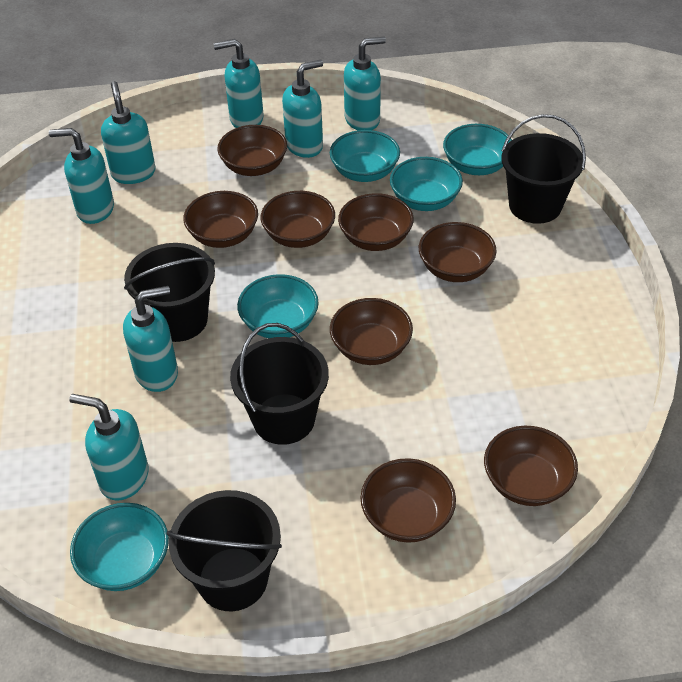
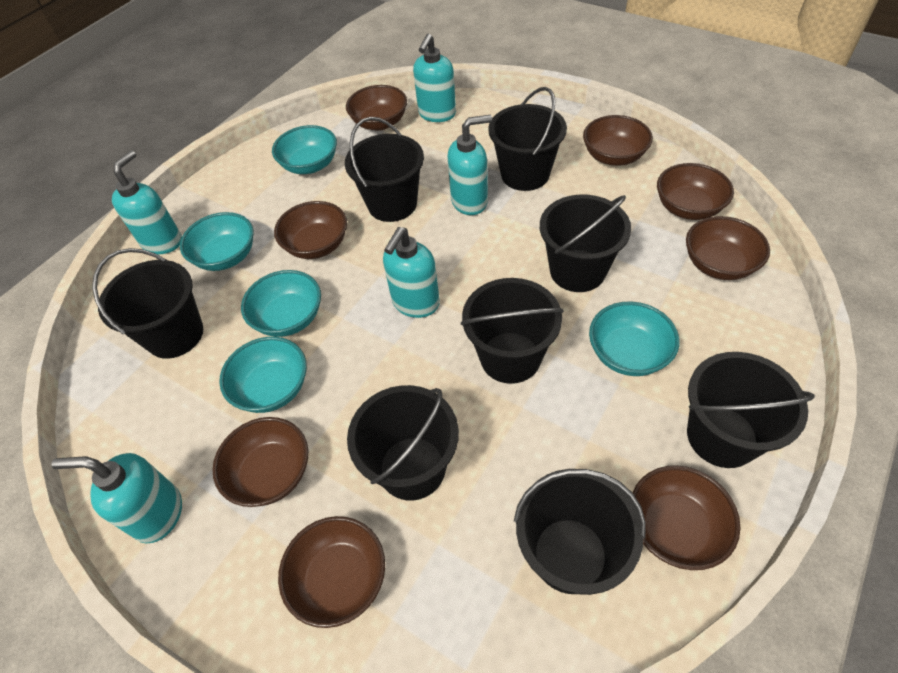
black bucket: 4 -> 8
turquoise soap dispenser: 7 -> 5

